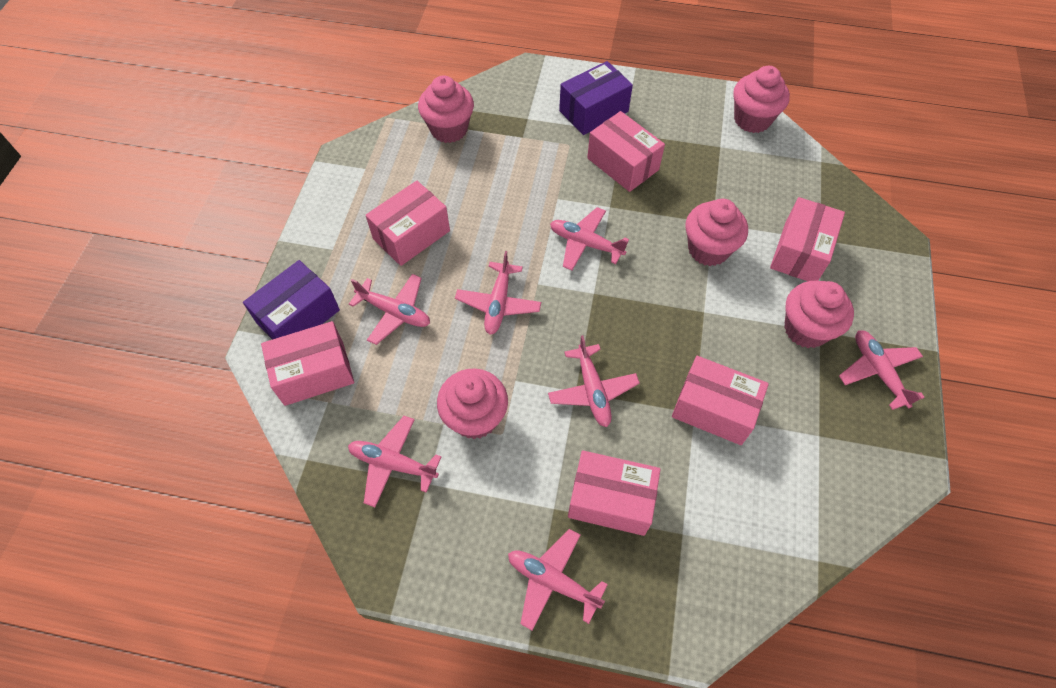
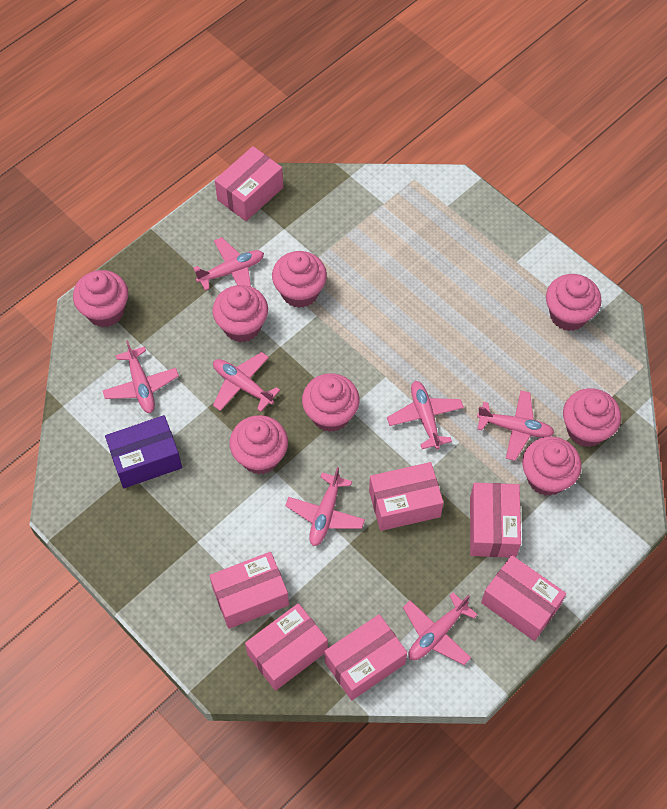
pink box: 6 -> 7
pink cupcake: 5 -> 8
purple box: 2 -> 1

